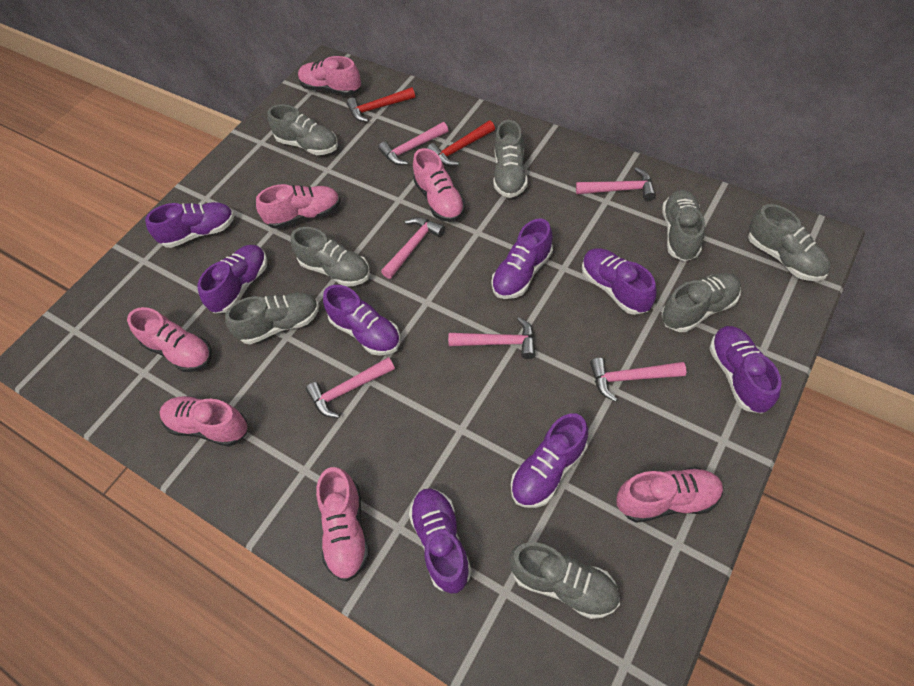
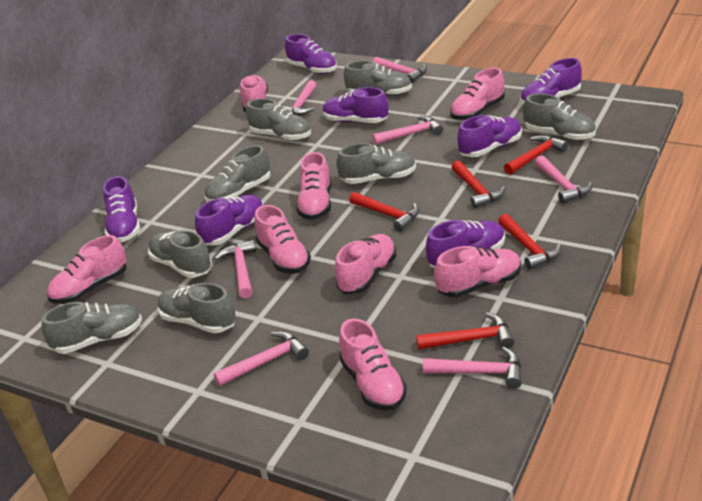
pink hammer: 6 -> 7
pink shoe: 7 -> 8
purple shoe: 8 -> 7
red hammer: 2 -> 5

